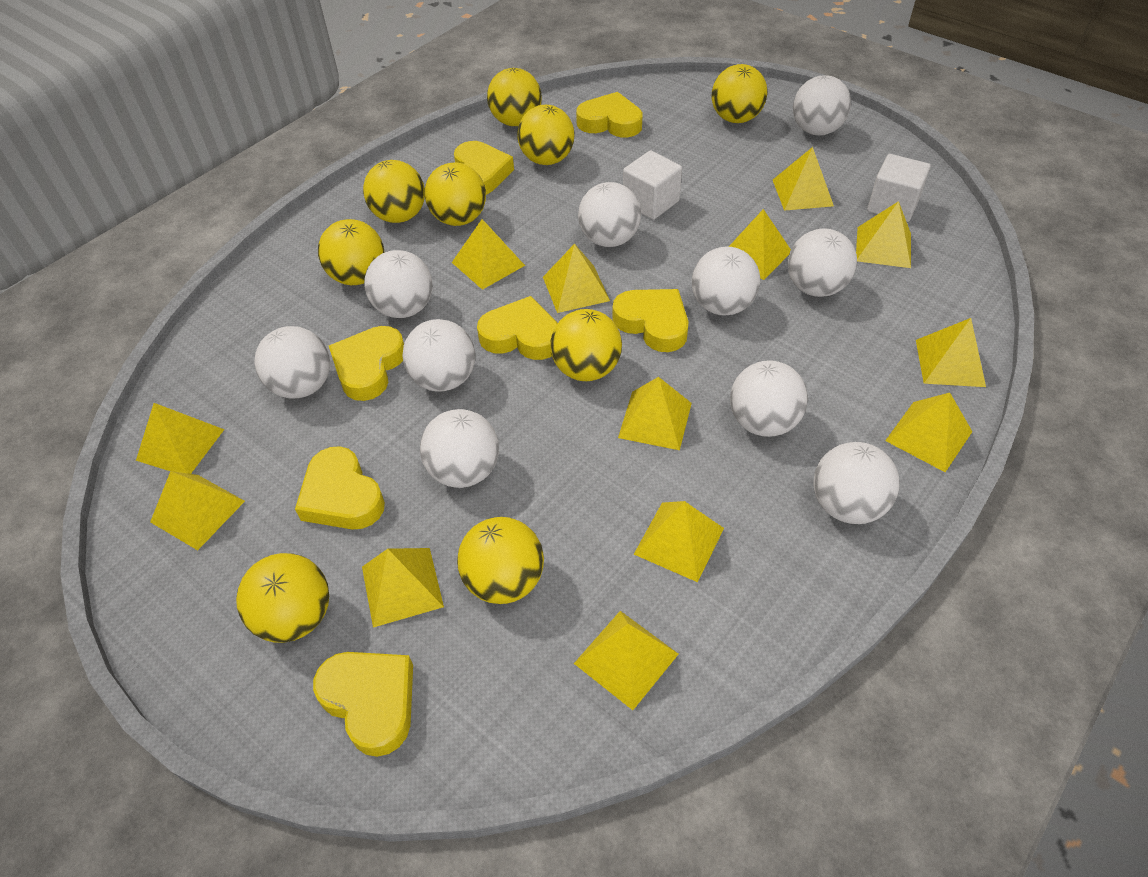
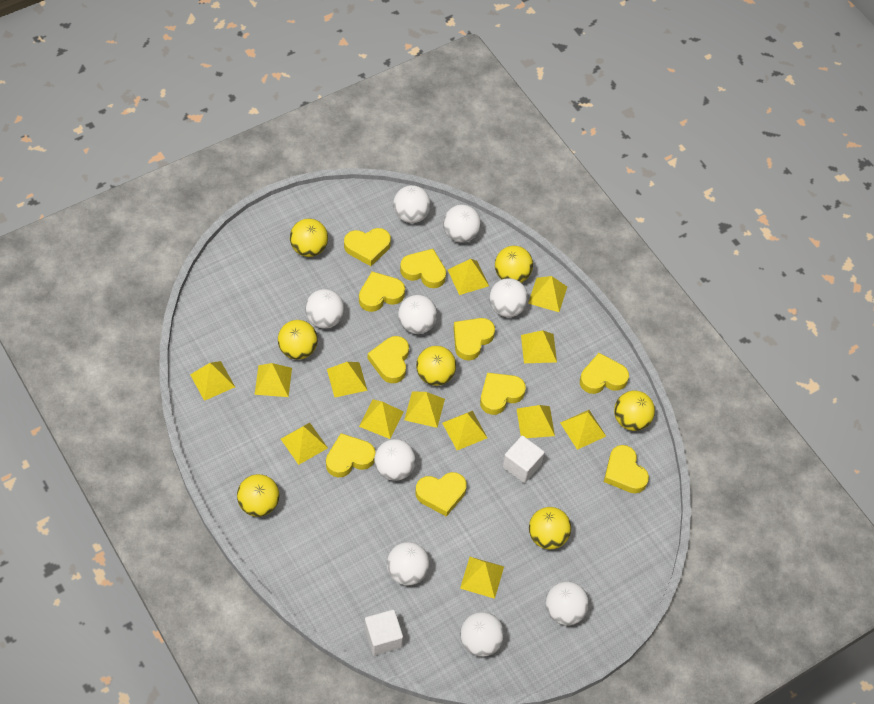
white ball: 10 -> 9
yellow ball: 9 -> 7
yellow heart: 7 -> 10

